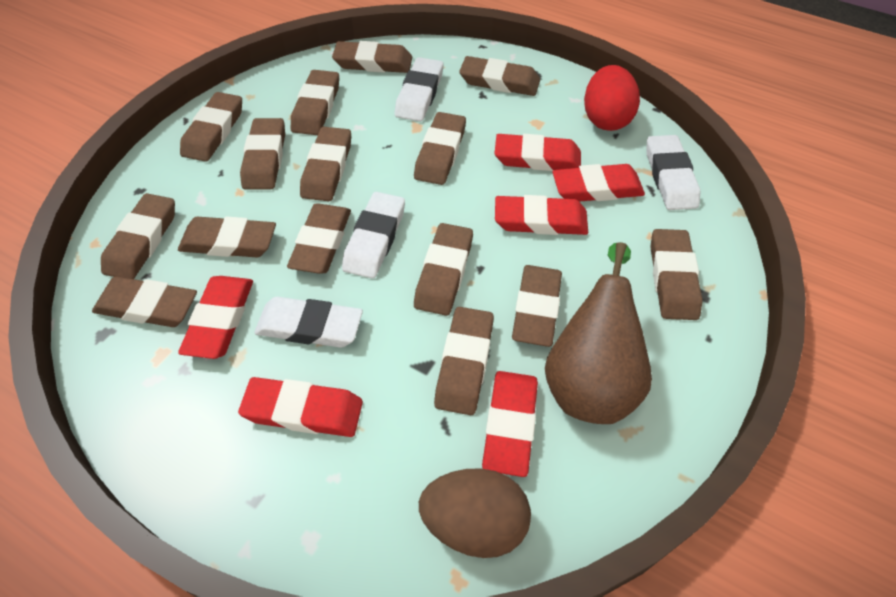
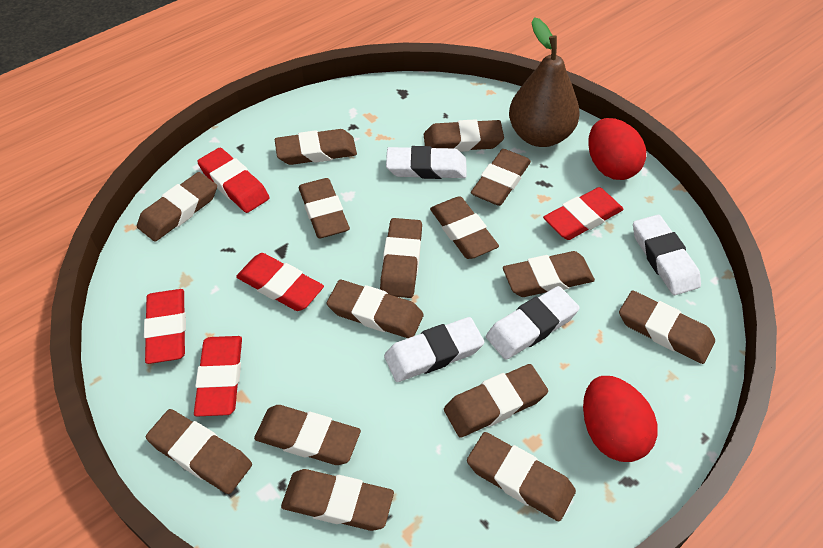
brown egg: 1 -> 0
red egg: 1 -> 2
red eraser: 6 -> 5

